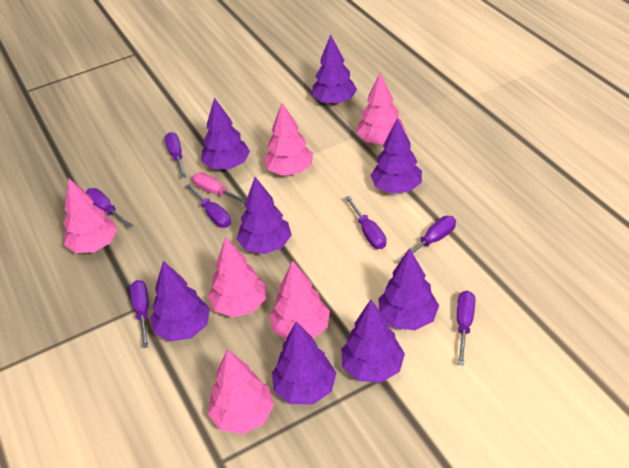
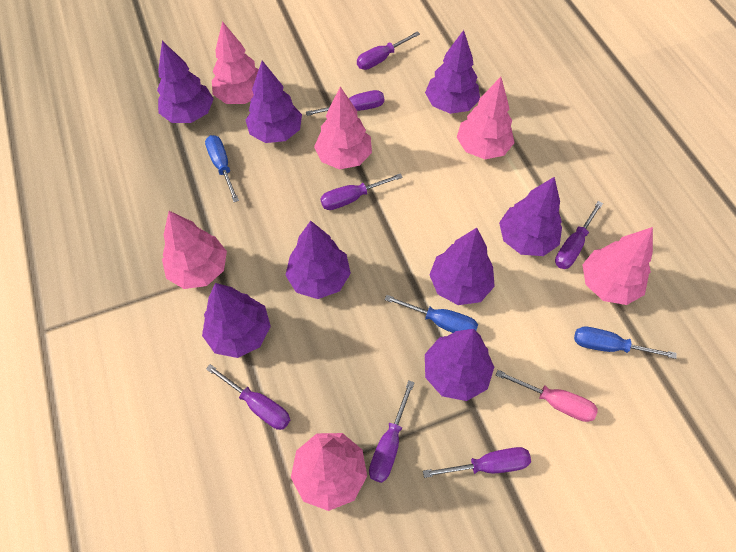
blue screwdriver: 0 -> 3

